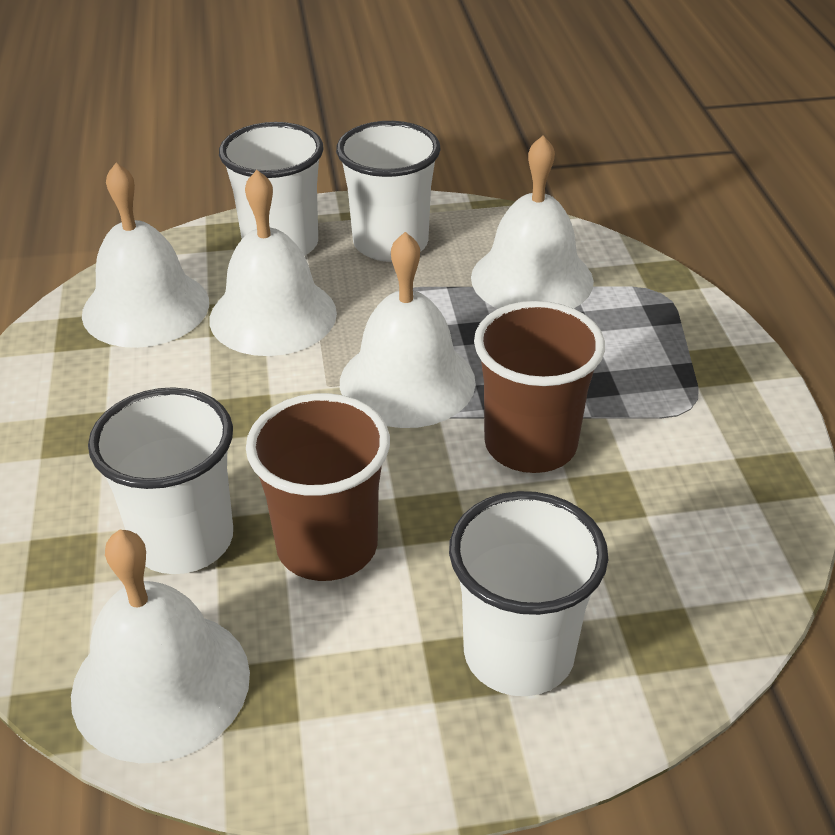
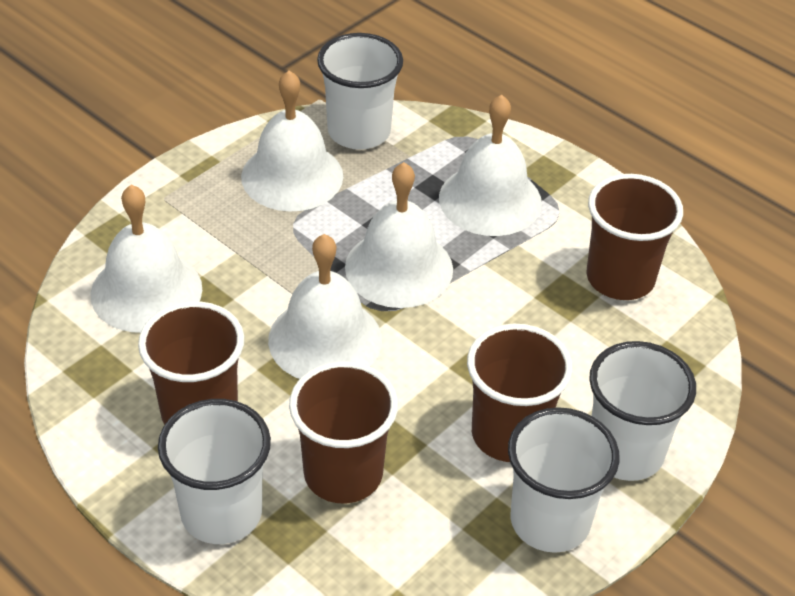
brown cup: 2 -> 4

